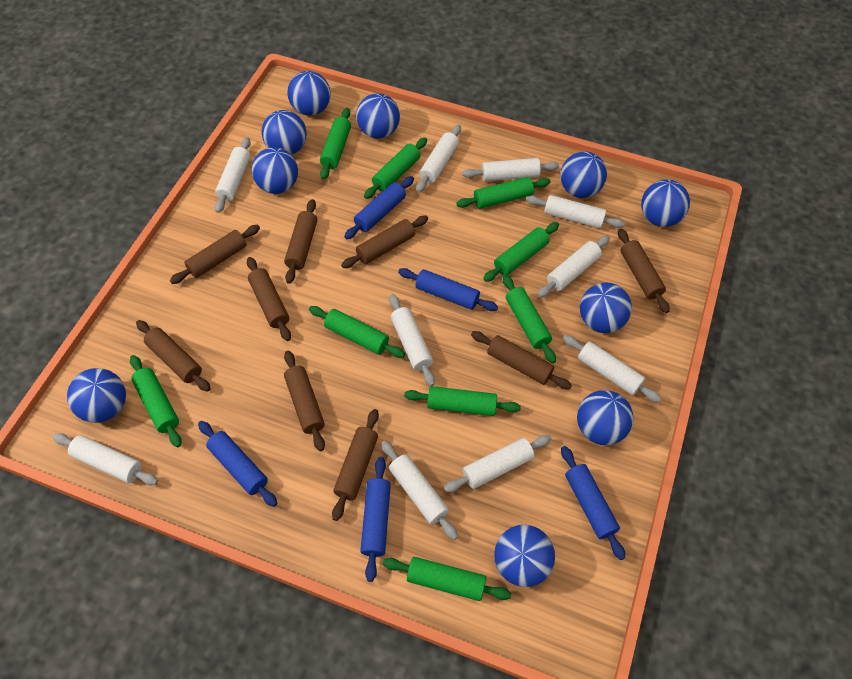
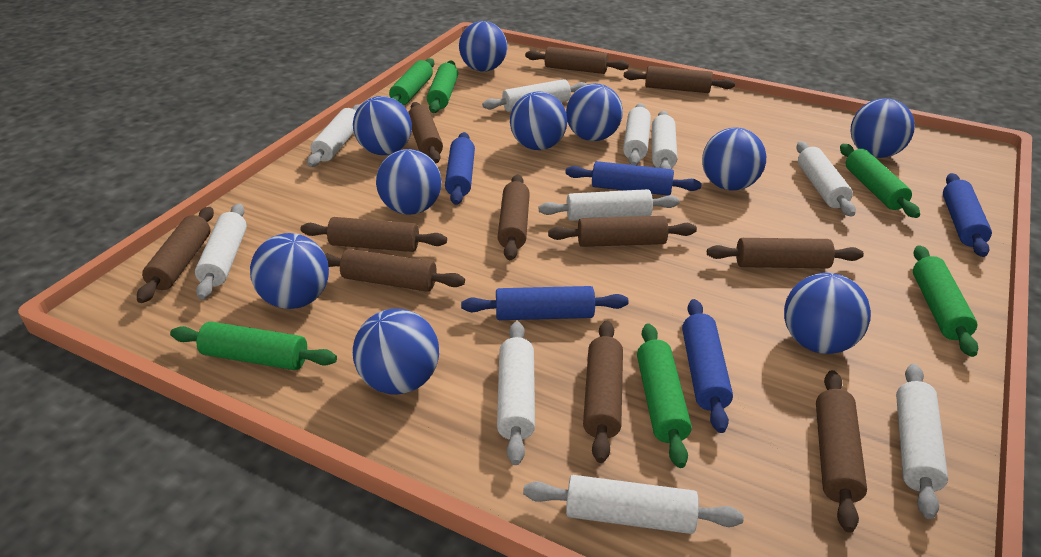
brown rolling pin: 9 -> 11
green rolling pin: 9 -> 6

